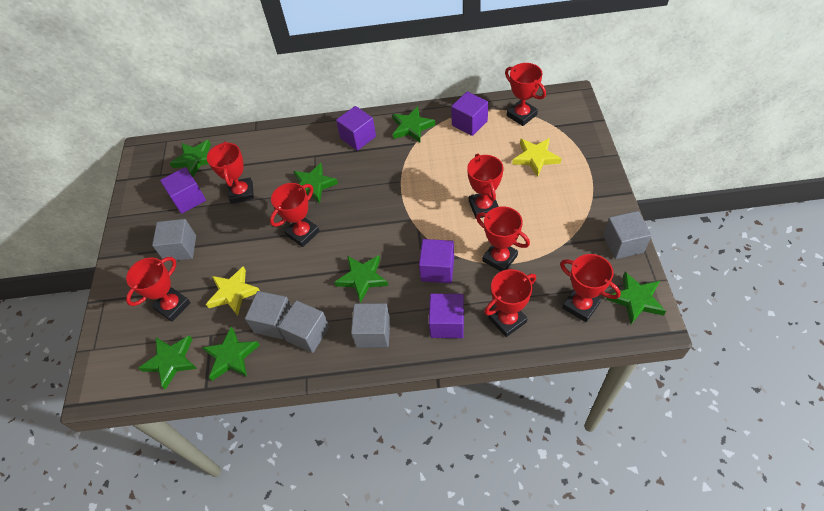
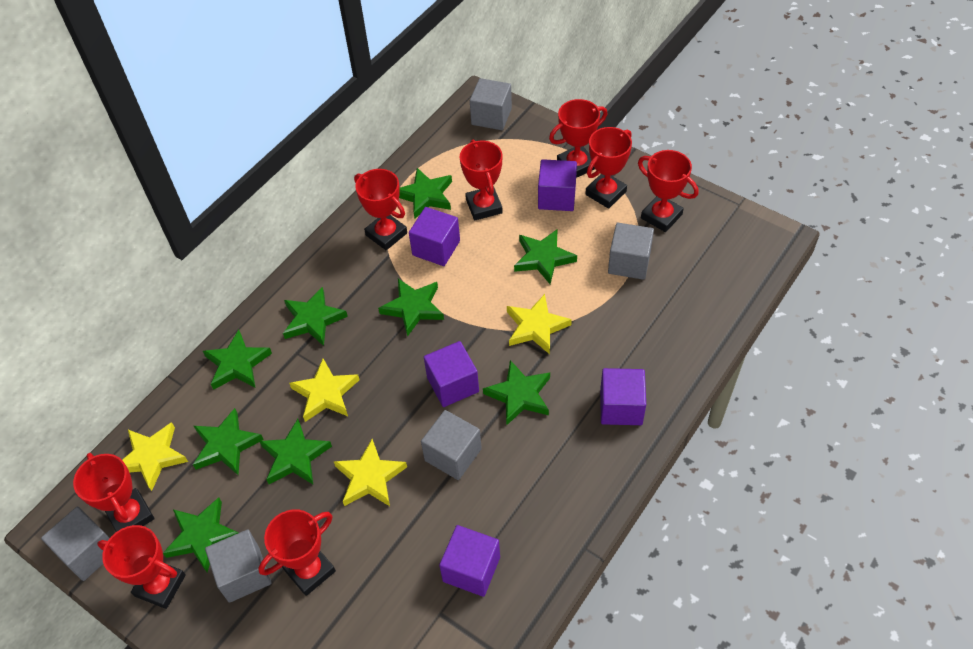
green star: 7 -> 9
yellow star: 2 -> 4

